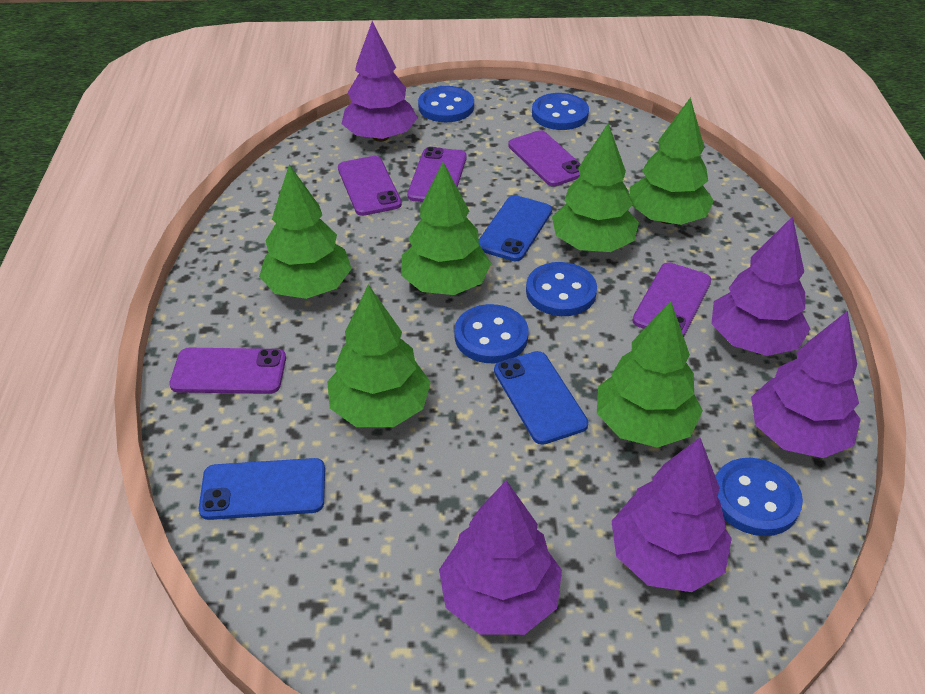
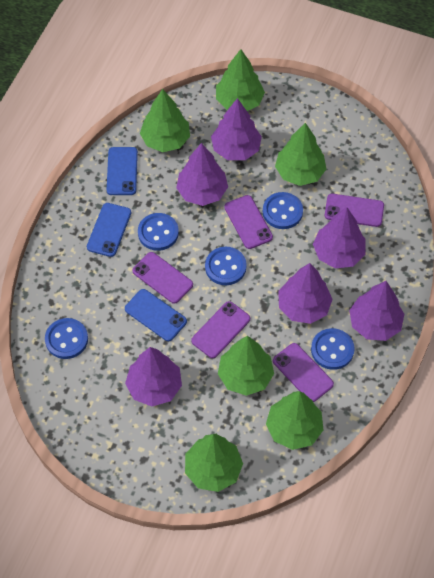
purple tree: 5 -> 6

